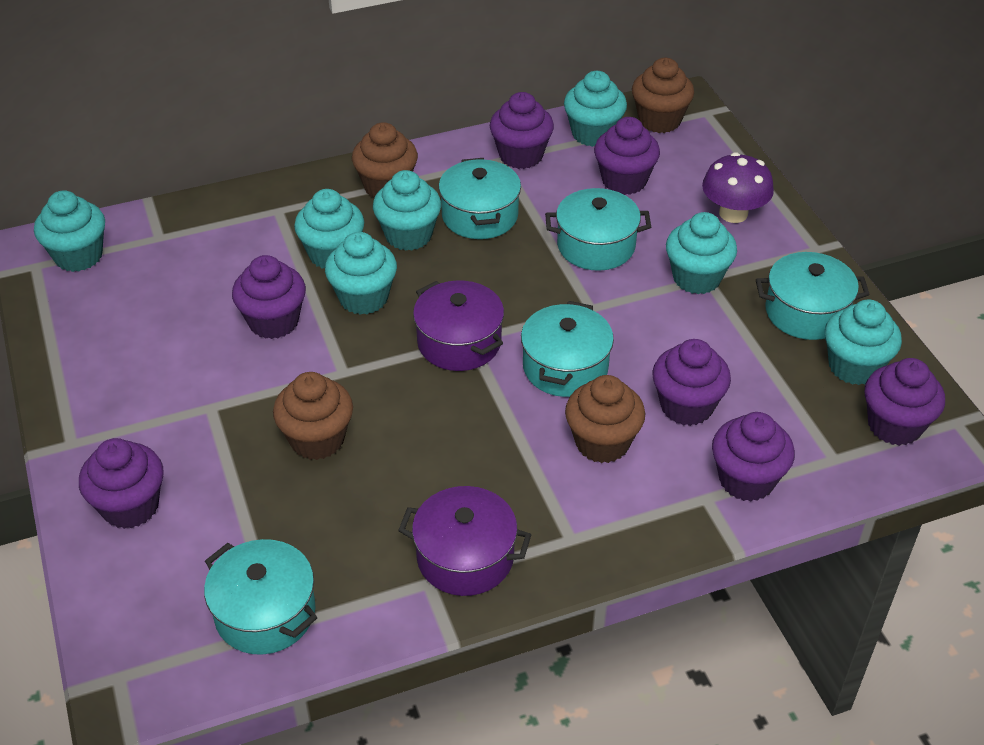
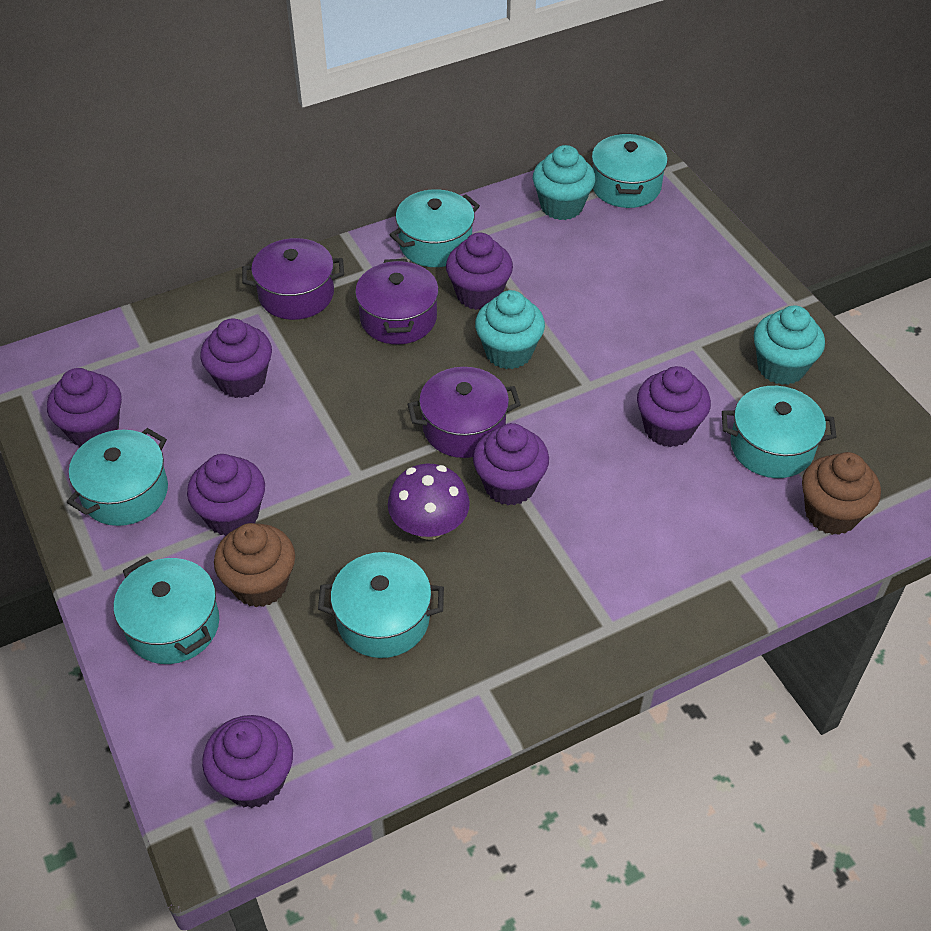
brown cupcake: 4 -> 2
purple pot: 2 -> 3
turquoise cupcake: 7 -> 3
turquoise pot: 5 -> 6

